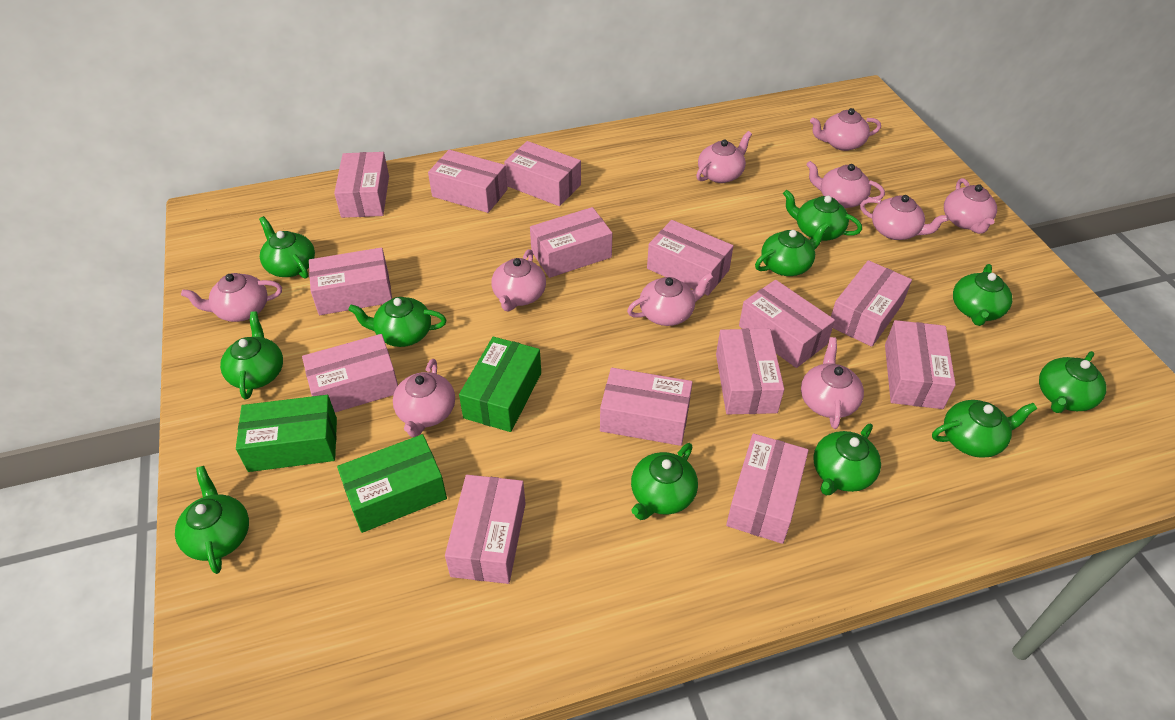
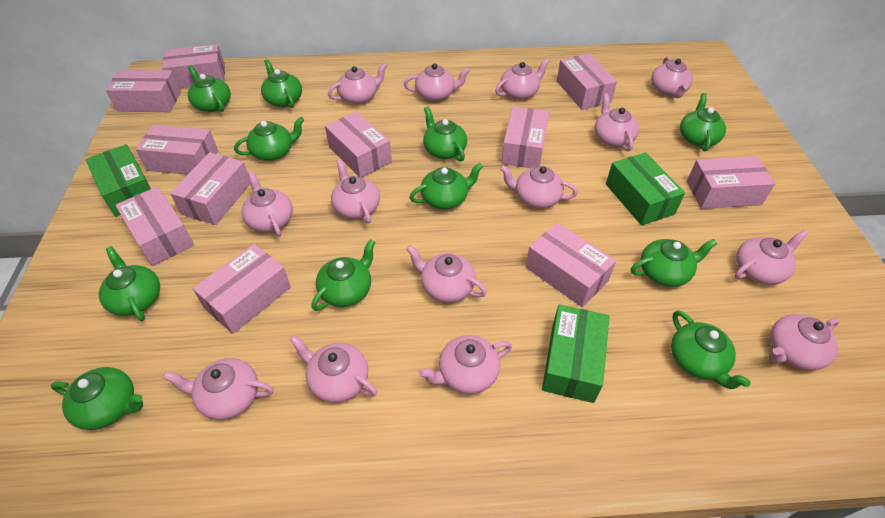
pink box: 14 -> 11
pink teapot: 10 -> 14

